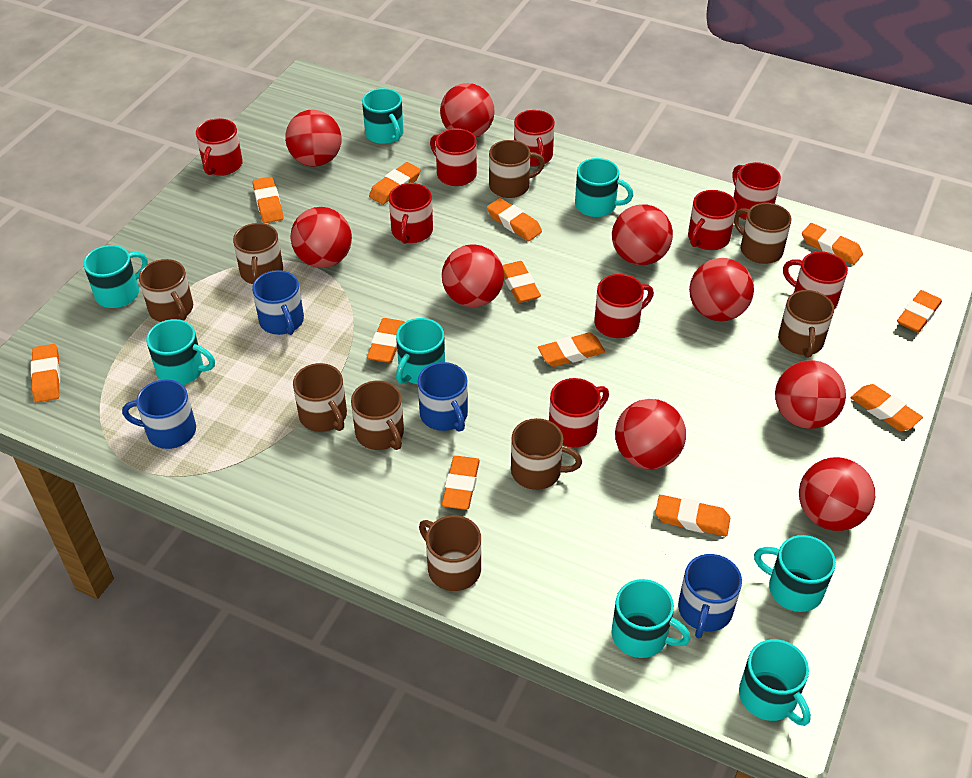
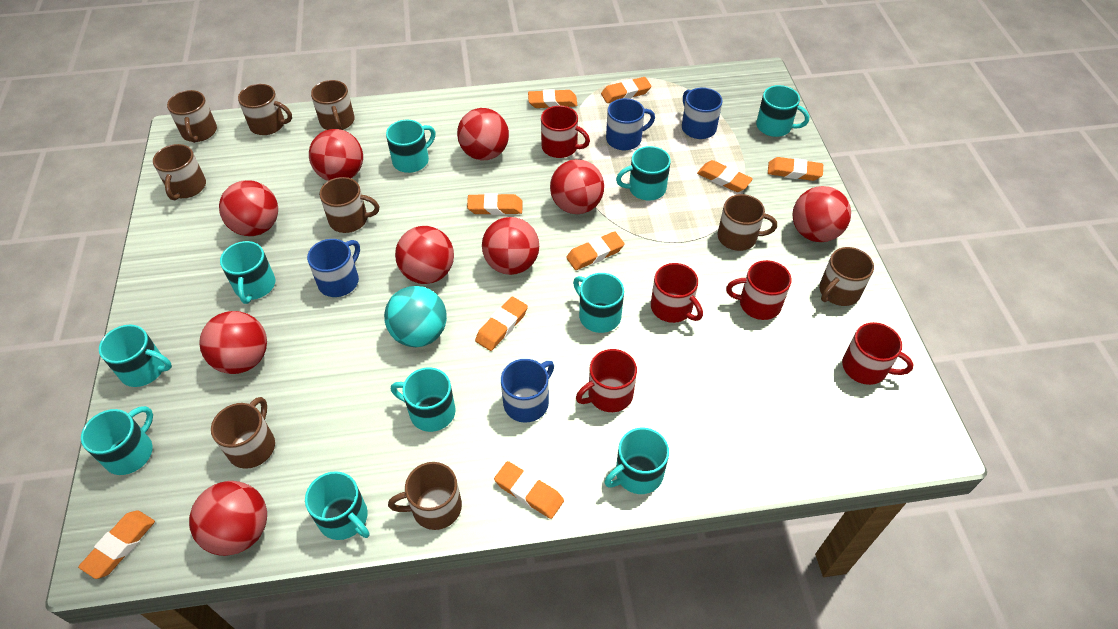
orange eraser: 12 -> 9
red mug: 9 -> 5
turquoise ball: 0 -> 1
turquoise mug: 8 -> 10

